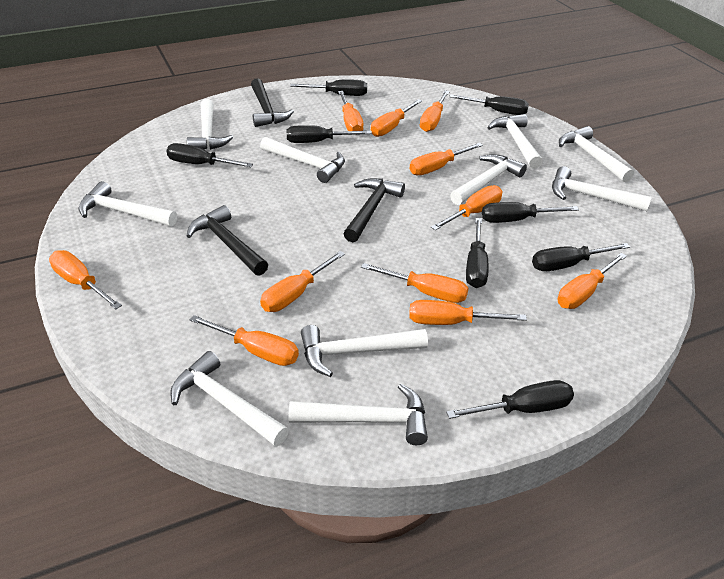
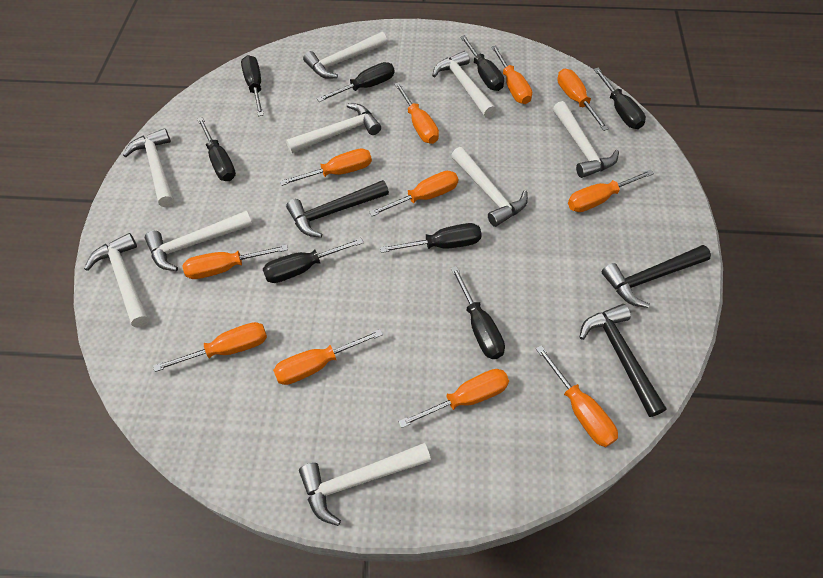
white hammer: 10 -> 9

